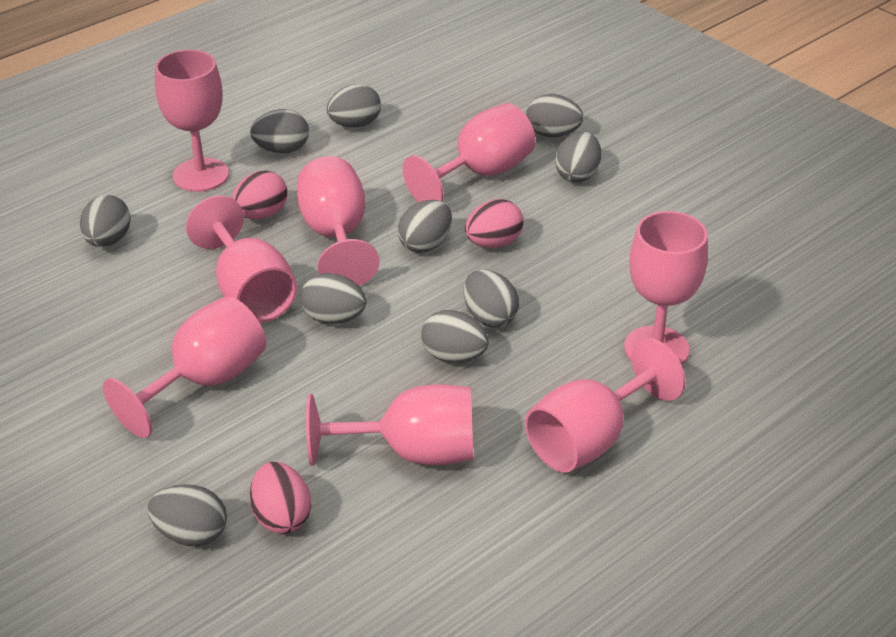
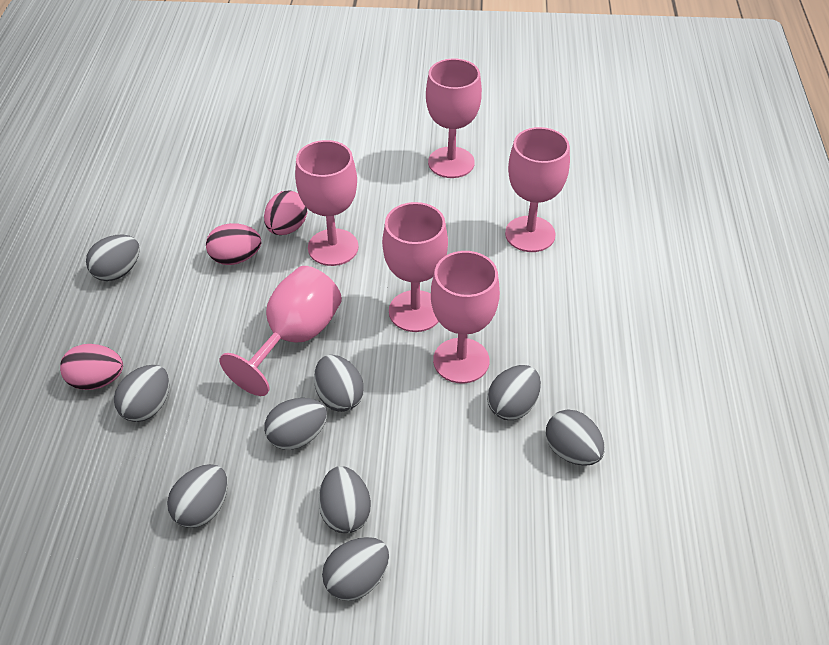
grey egg: 10 -> 9
pink goblet: 8 -> 6

